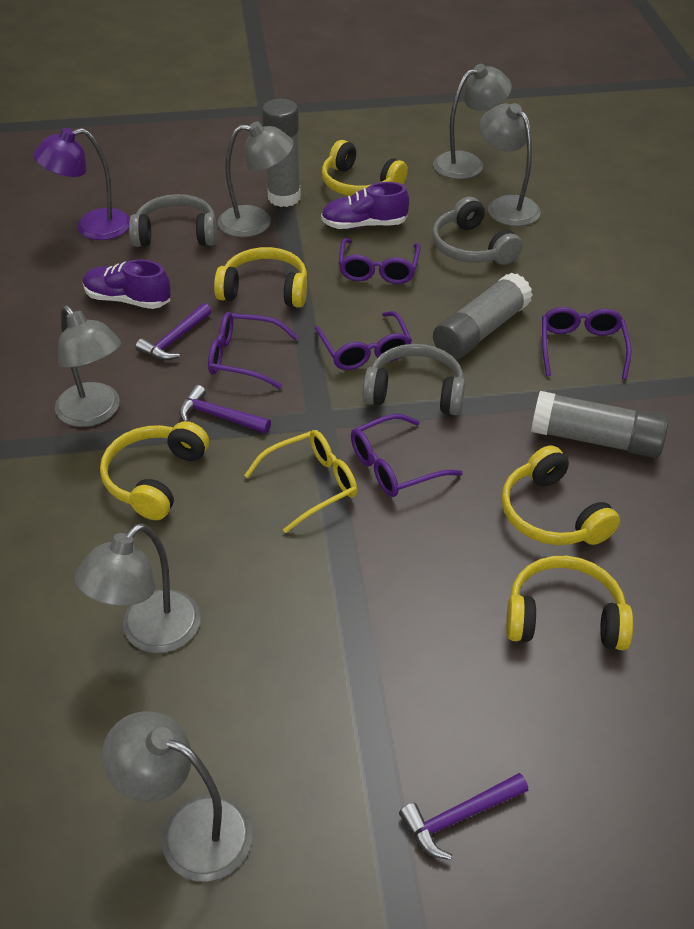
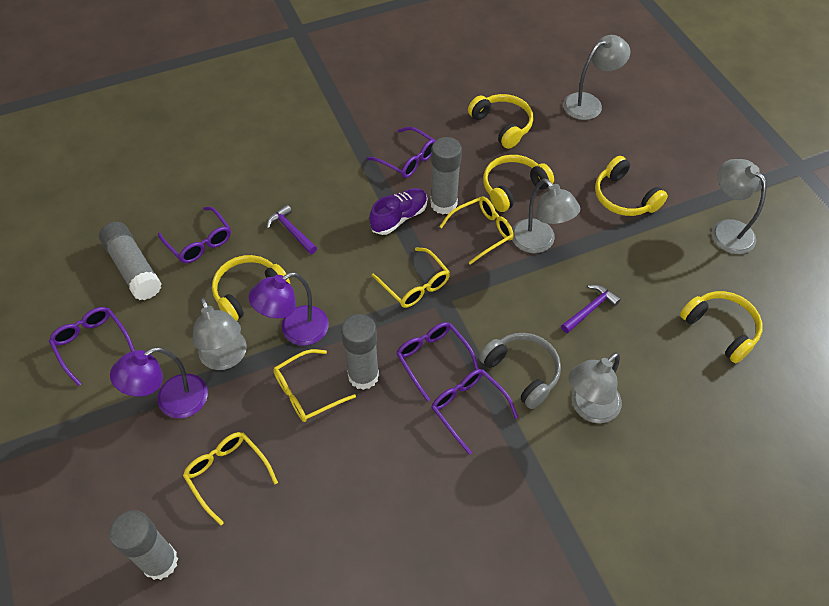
grey glue stick: 3 -> 4
grey headphones: 3 -> 1
grey lamp: 6 -> 5
purple hammer: 3 -> 2
purple lamp: 1 -> 2
purple shoe: 2 -> 1
yellow glasses: 1 -> 4

